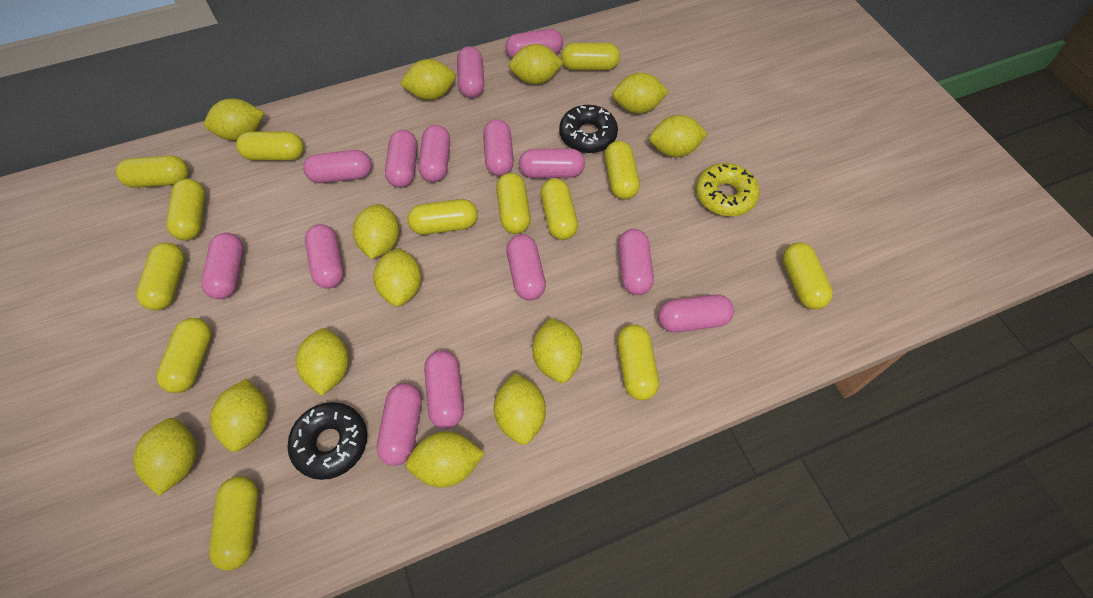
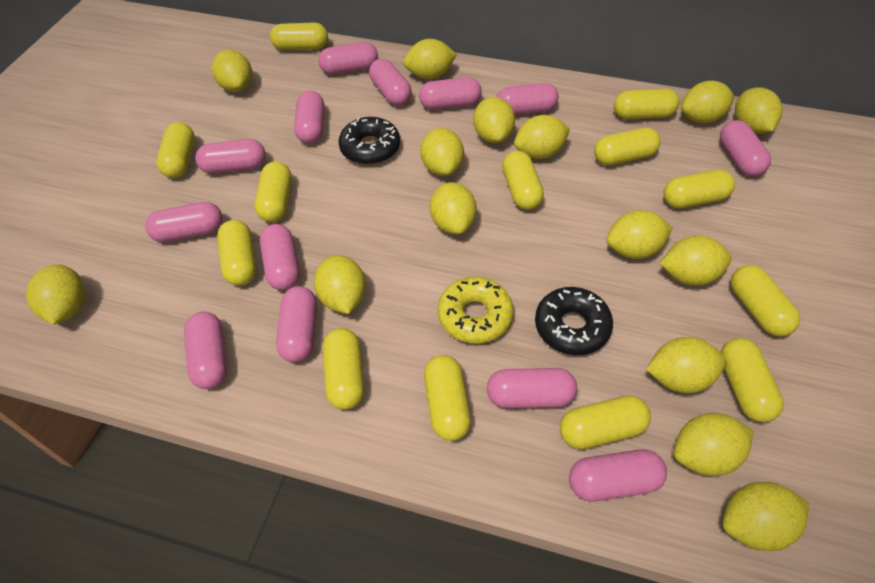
pink capsule: 14 -> 13
yellow lemon: 13 -> 15

